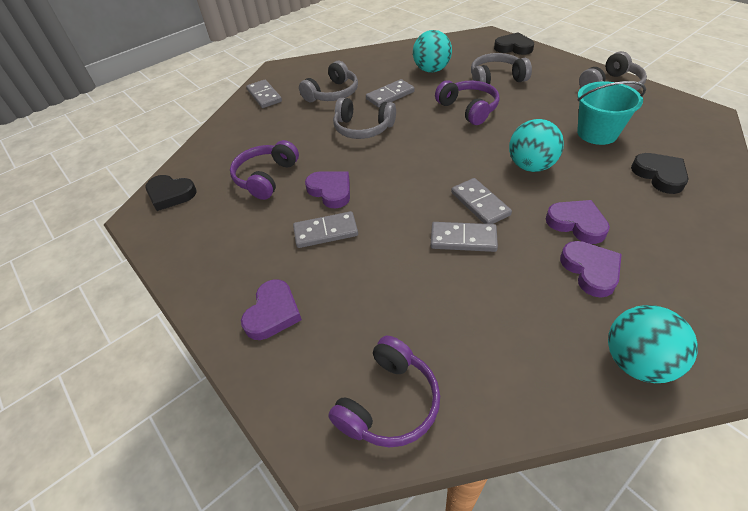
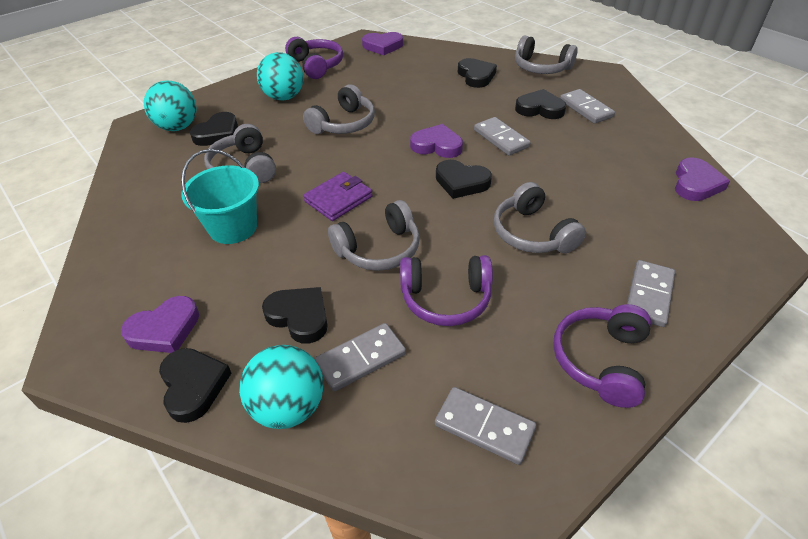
black heart: 3 -> 6
grey headphones: 4 -> 5
purple wallet: 0 -> 1

